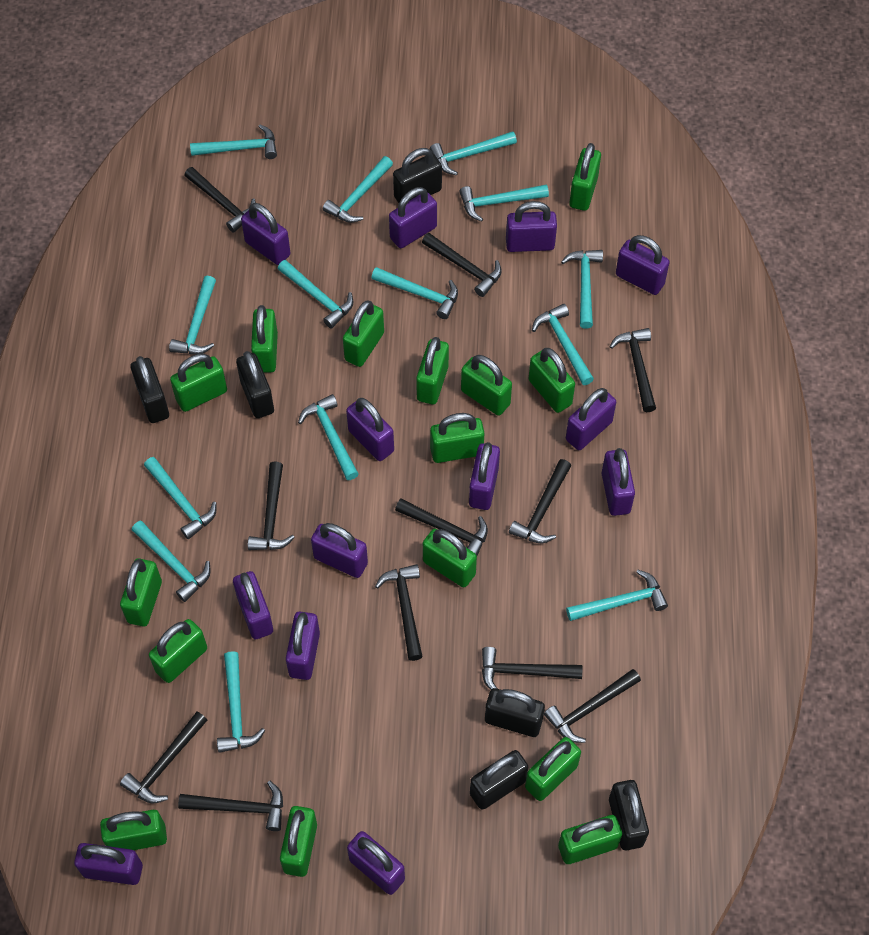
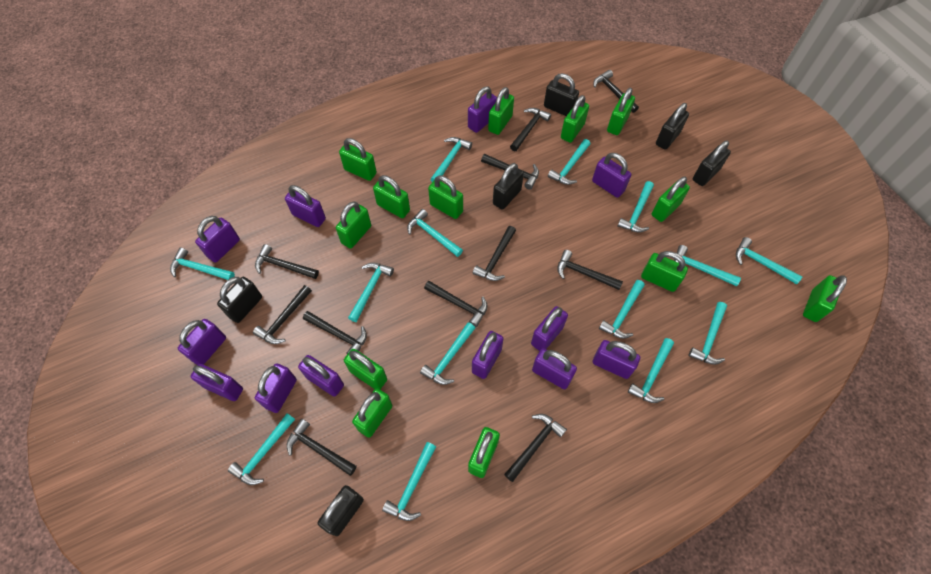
green padlock: 15 -> 13
purple padlock: 13 -> 12

